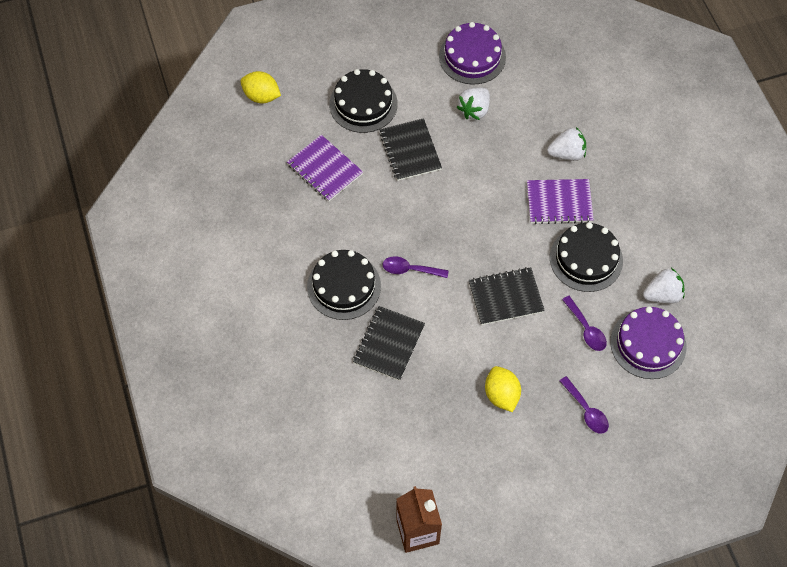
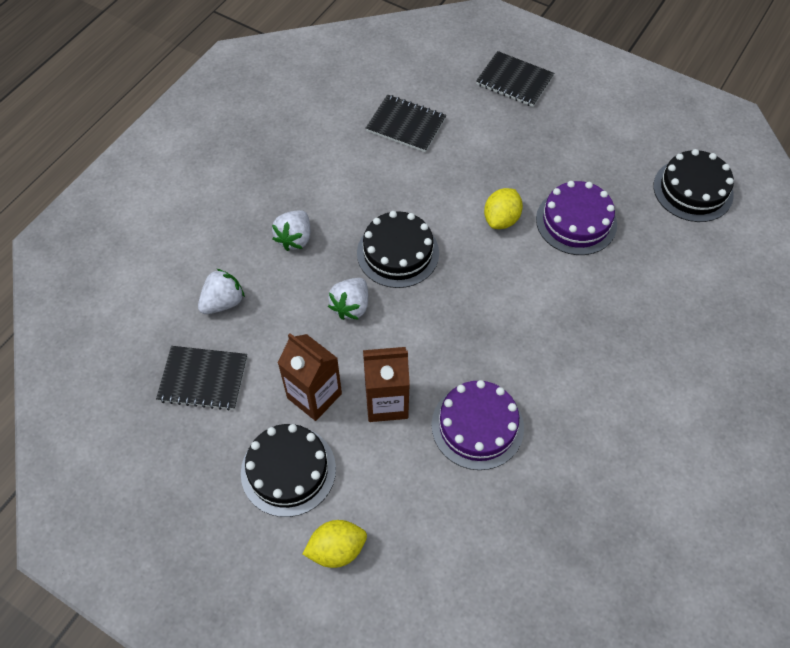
brown carton: 1 -> 2
purple notebook: 2 -> 0
purple spoon: 3 -> 0

